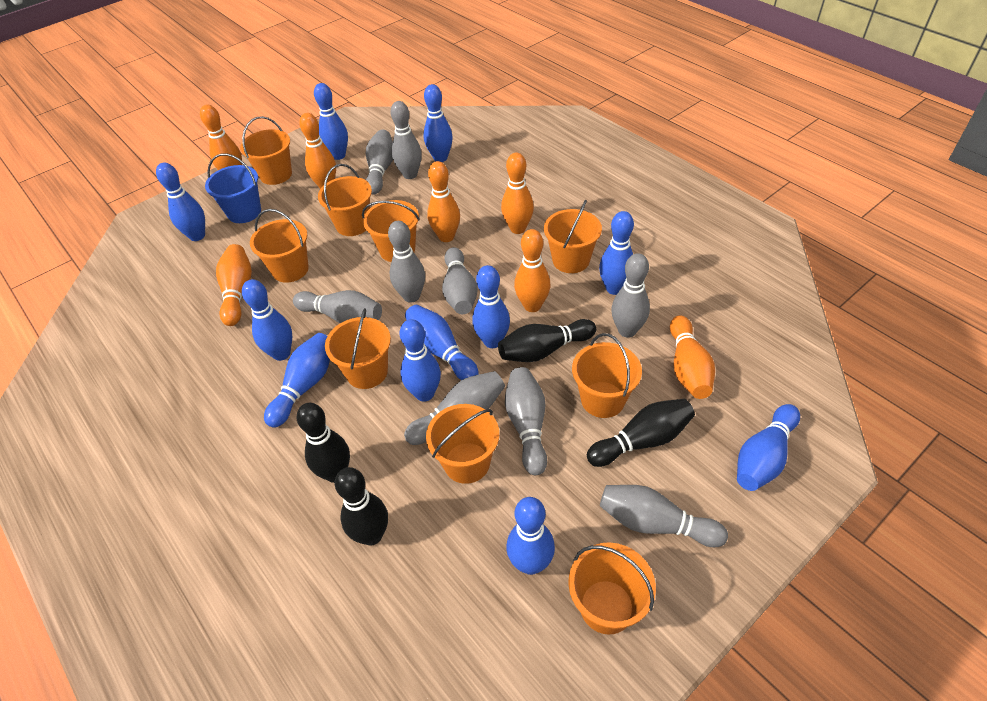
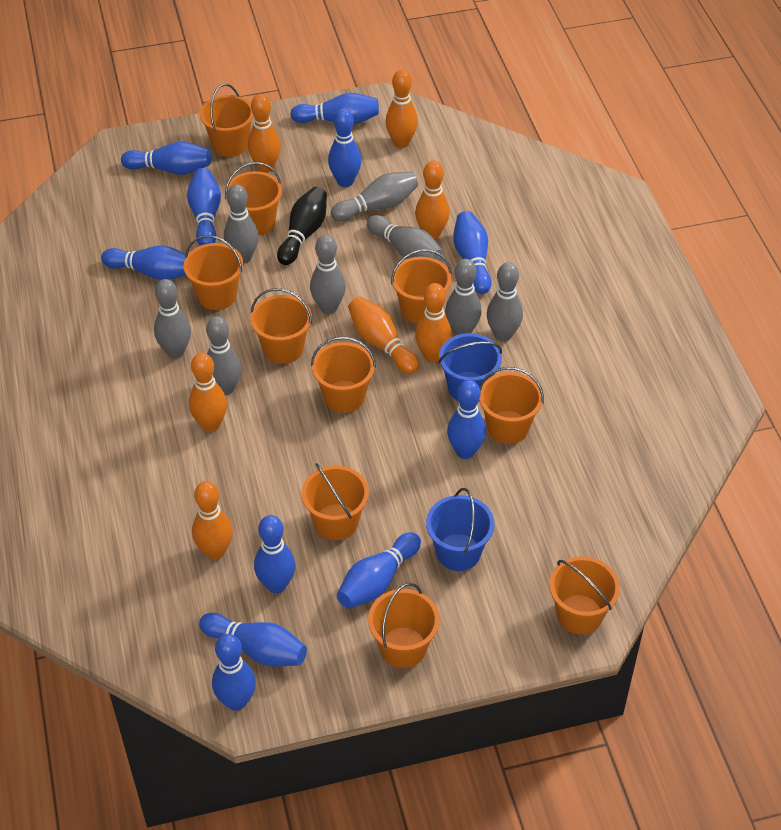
black bowling pin: 4 -> 1
blue bucket: 1 -> 2
grey bowling pin: 9 -> 8
orange bucket: 9 -> 10

